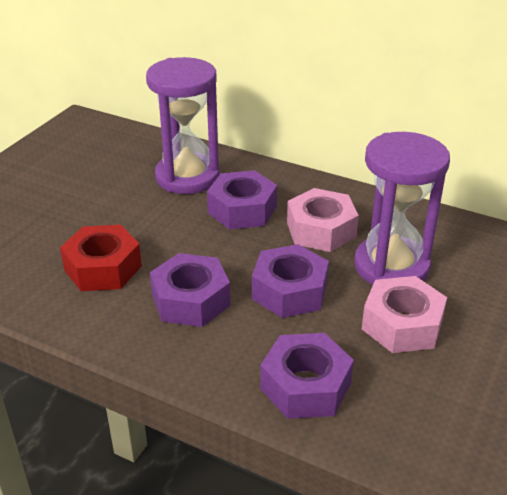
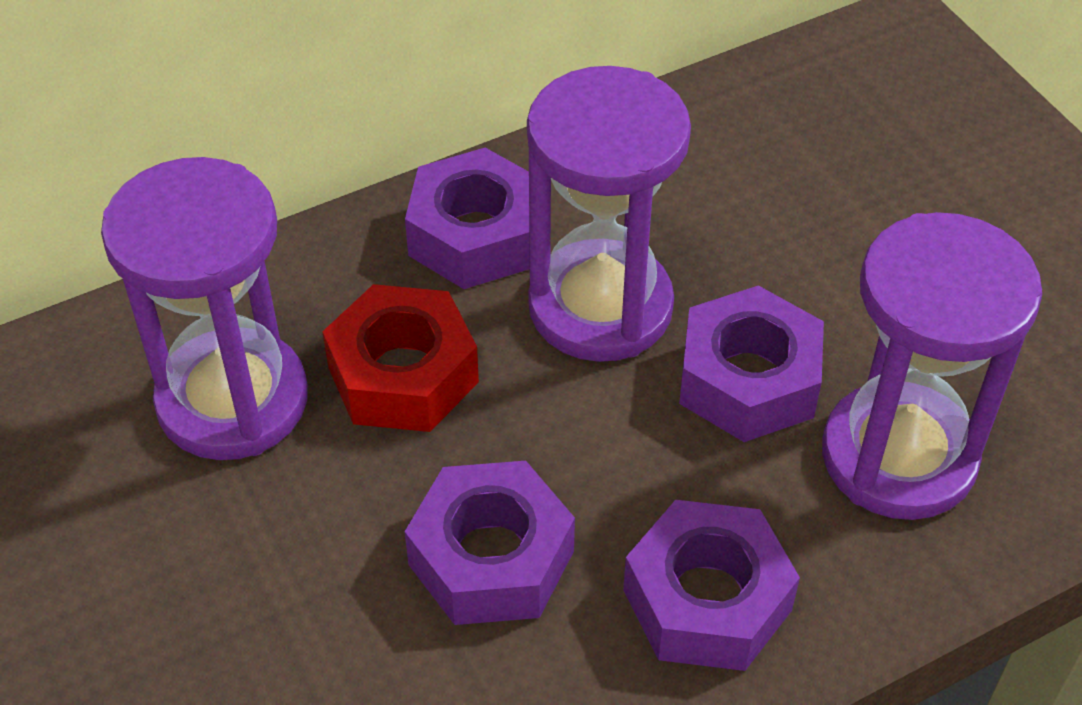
pink nut: 2 -> 0
purple hourglass: 2 -> 3

